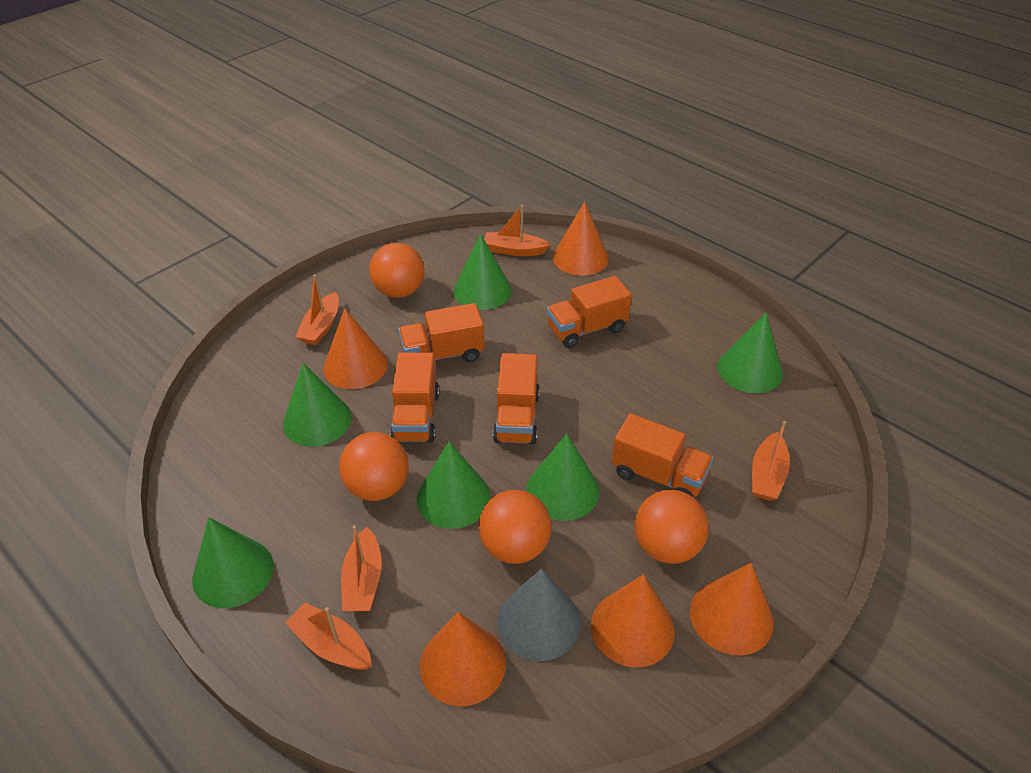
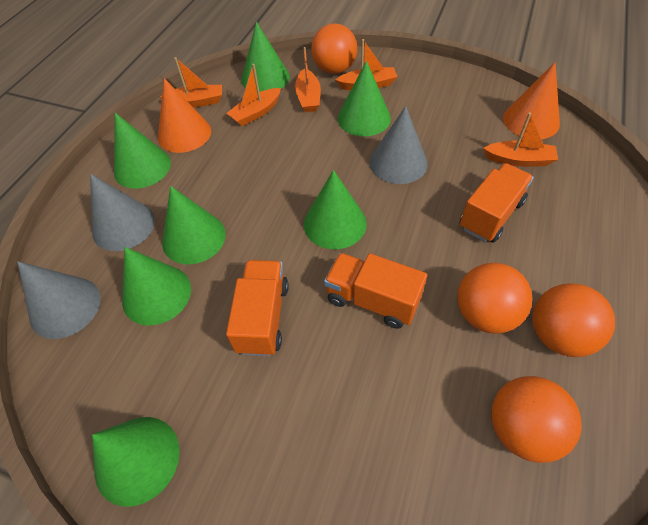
green cone: 6 -> 7
grey cone: 1 -> 3
orange cone: 5 -> 2
orange truck: 5 -> 3

